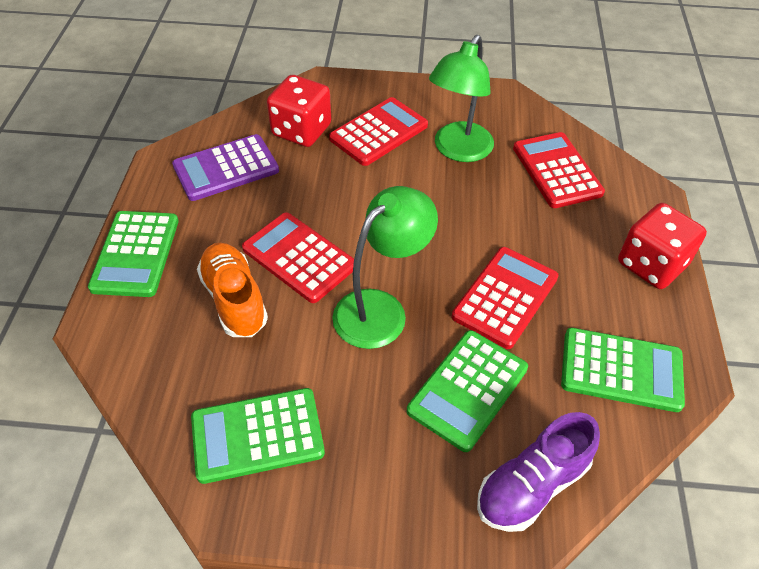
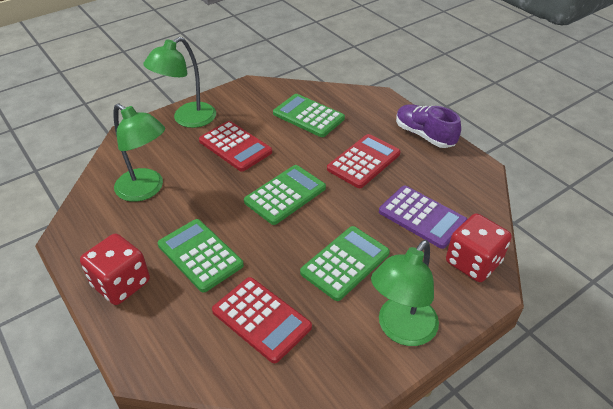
green lamp: 2 -> 3
orange shoe: 1 -> 0
red calculator: 4 -> 3

